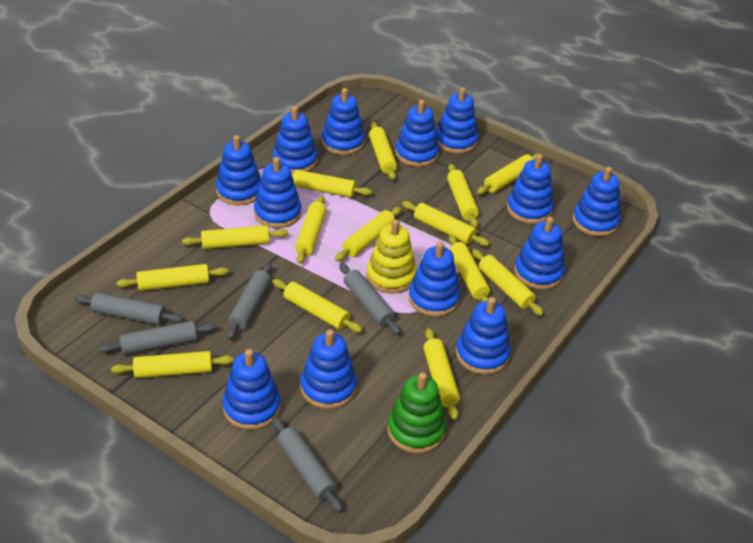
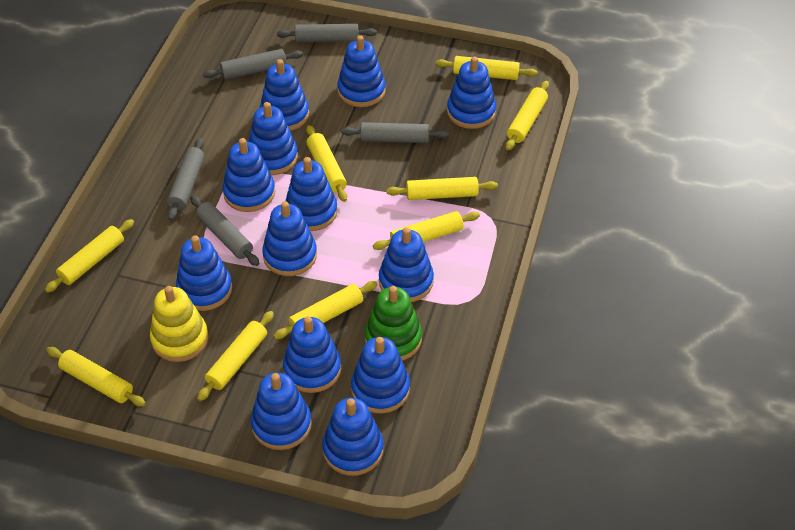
yellow rolling pin: 14 -> 9

